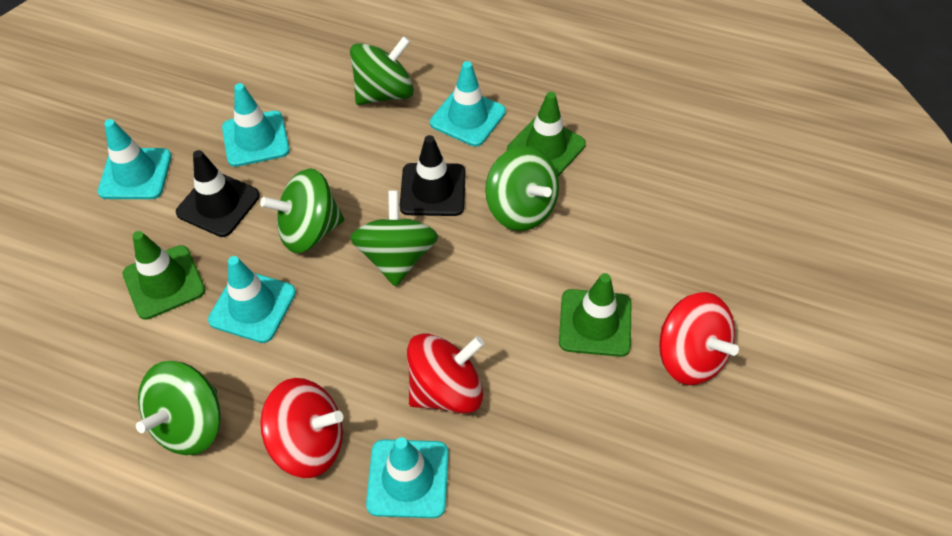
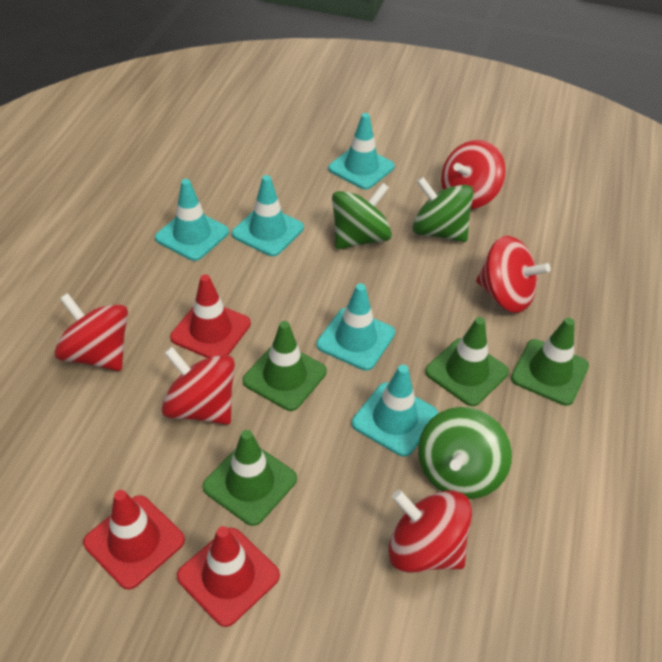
black traffic cone: 2 -> 0
green spinning top: 5 -> 3
green traffic cone: 3 -> 4
red spinning top: 3 -> 5
red traffic cone: 0 -> 3

